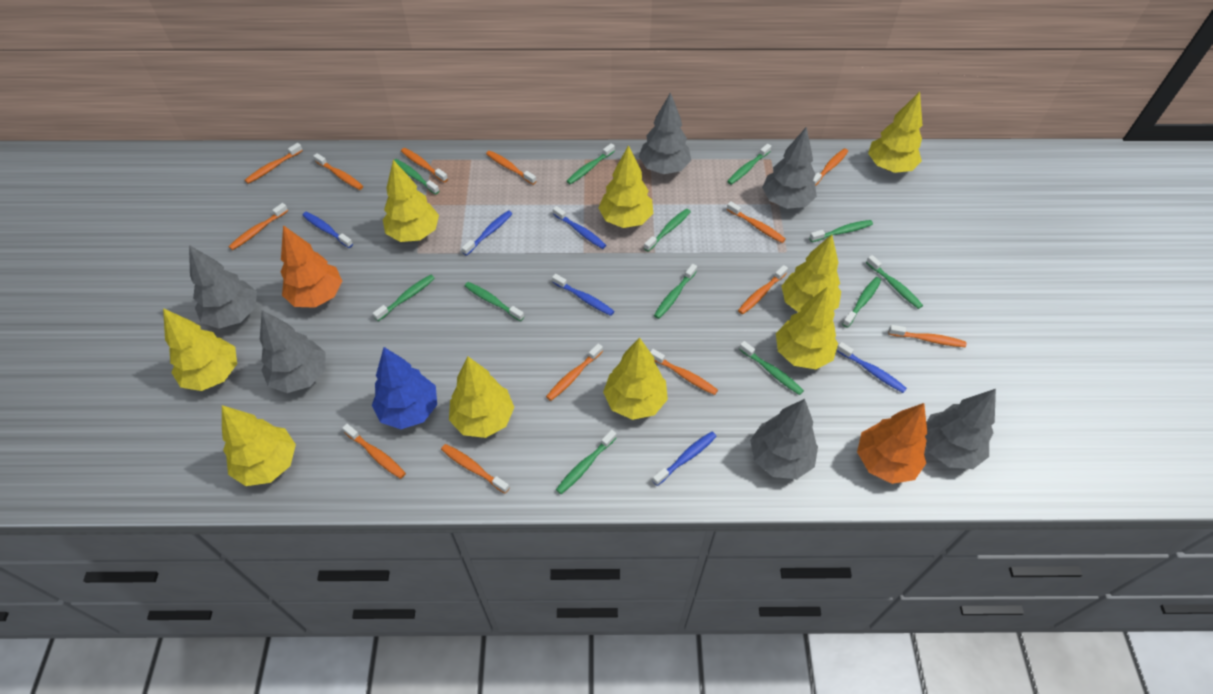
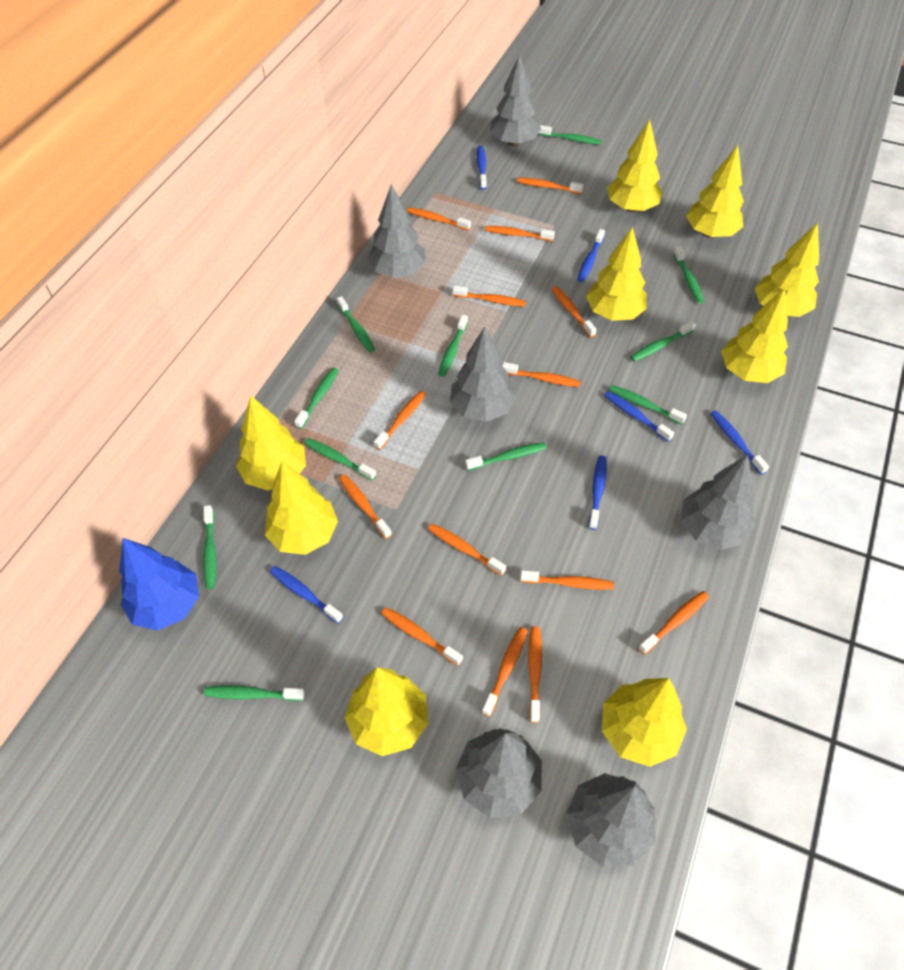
green toothbrush: 12 -> 11
orange toothbrush: 13 -> 14
orange tree: 2 -> 0

